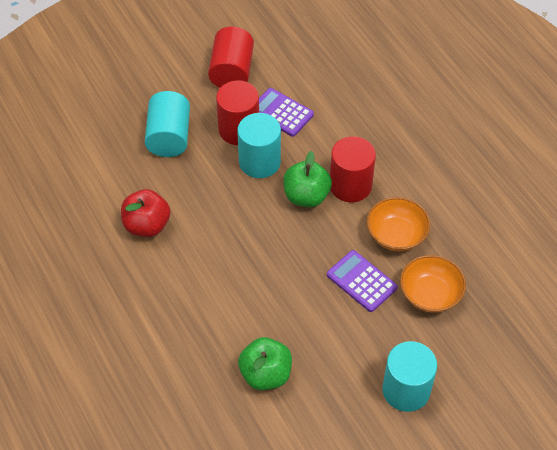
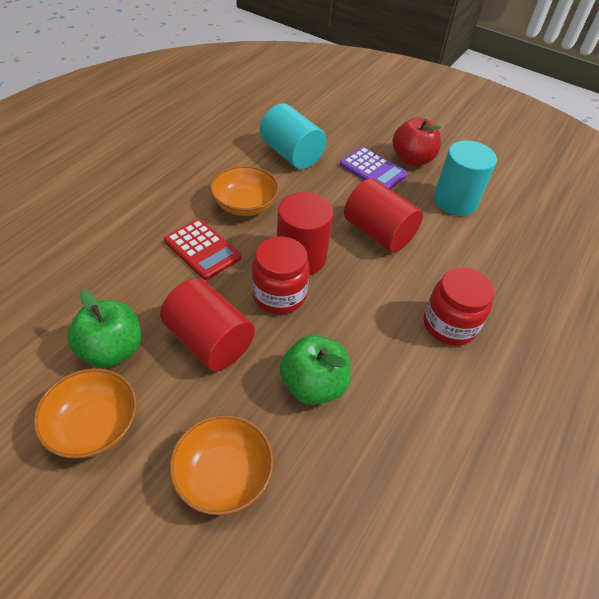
orange bowl: 2 -> 3
purple calculator: 2 -> 1
red calculator: 0 -> 1
red jar: 0 -> 2
turquoise cylinder: 3 -> 2

